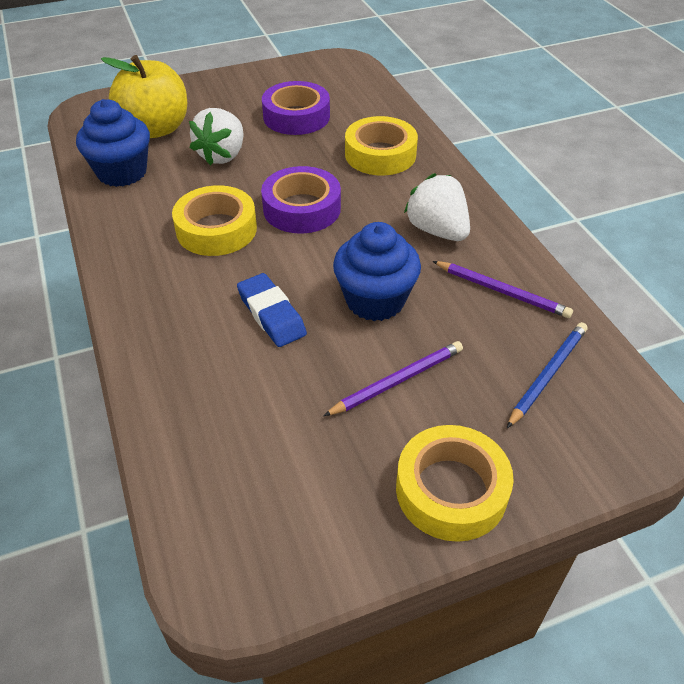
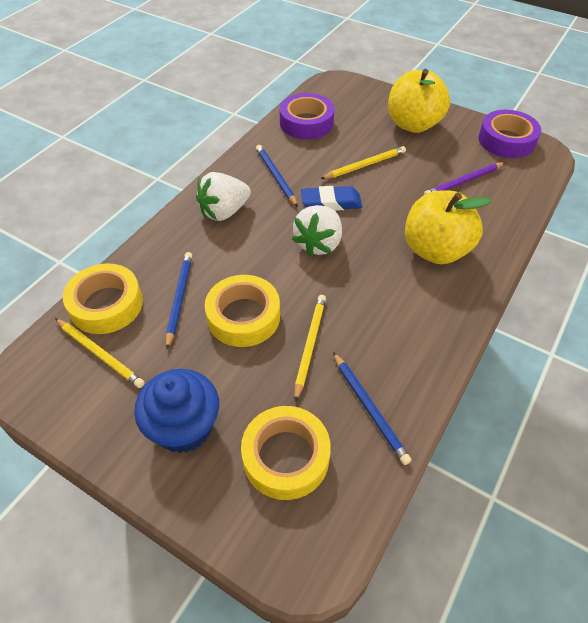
blue cupcake: 2 -> 1
blue pencil: 1 -> 3
purple pencil: 2 -> 1
yellow apple: 1 -> 2
yellow pencil: 0 -> 3

